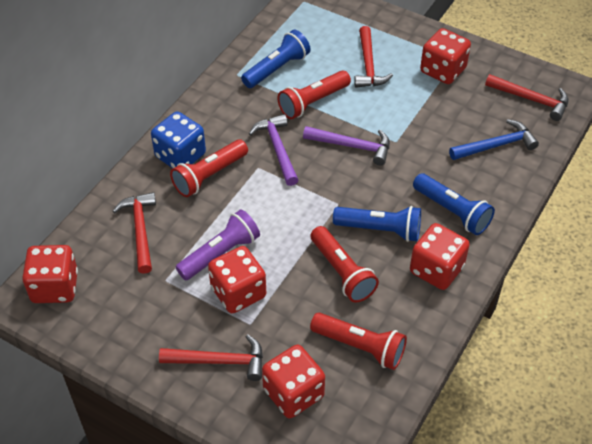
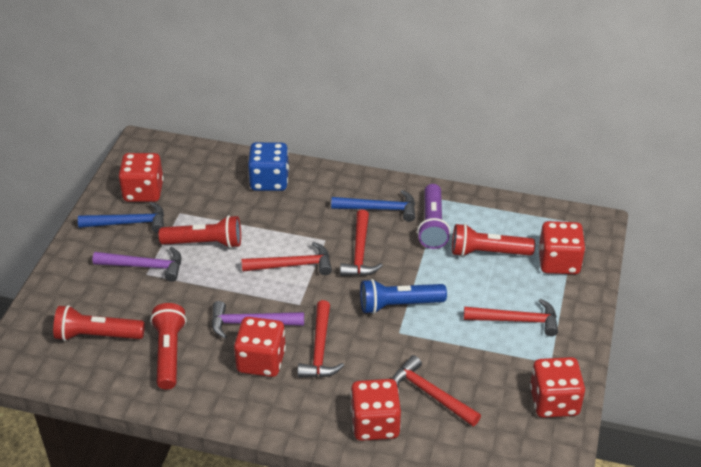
blue flashlight: 3 -> 1
blue hammer: 1 -> 2
red hammer: 4 -> 5

